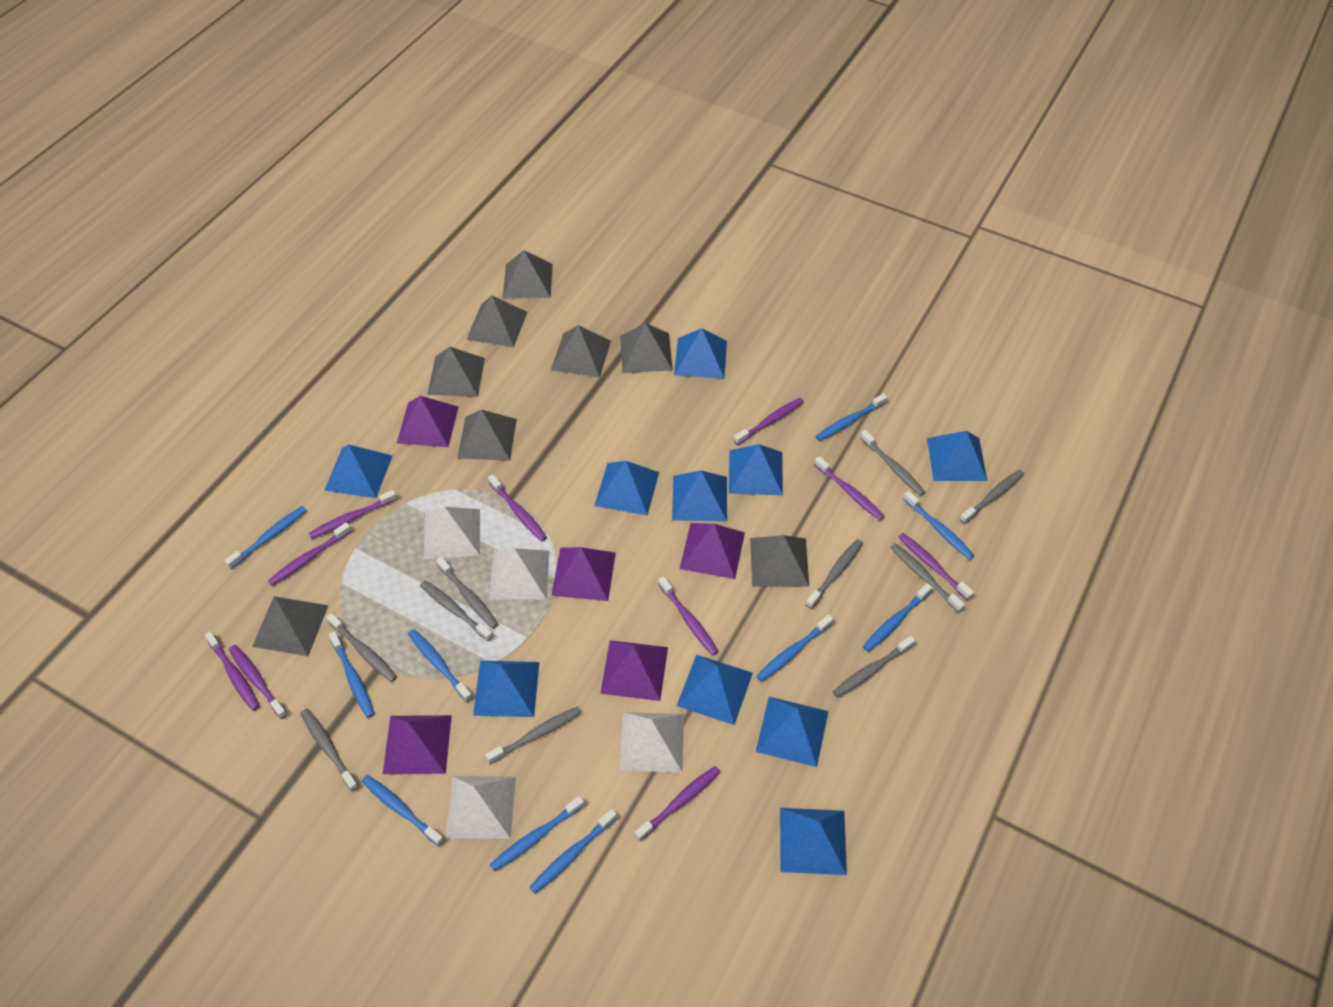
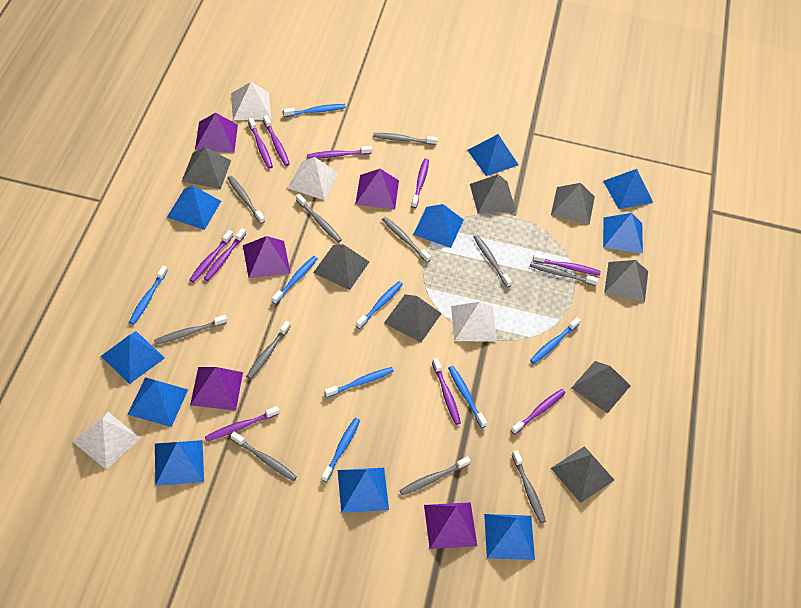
blue toothbrush: 10 -> 8
grey toothbrush: 10 -> 11

